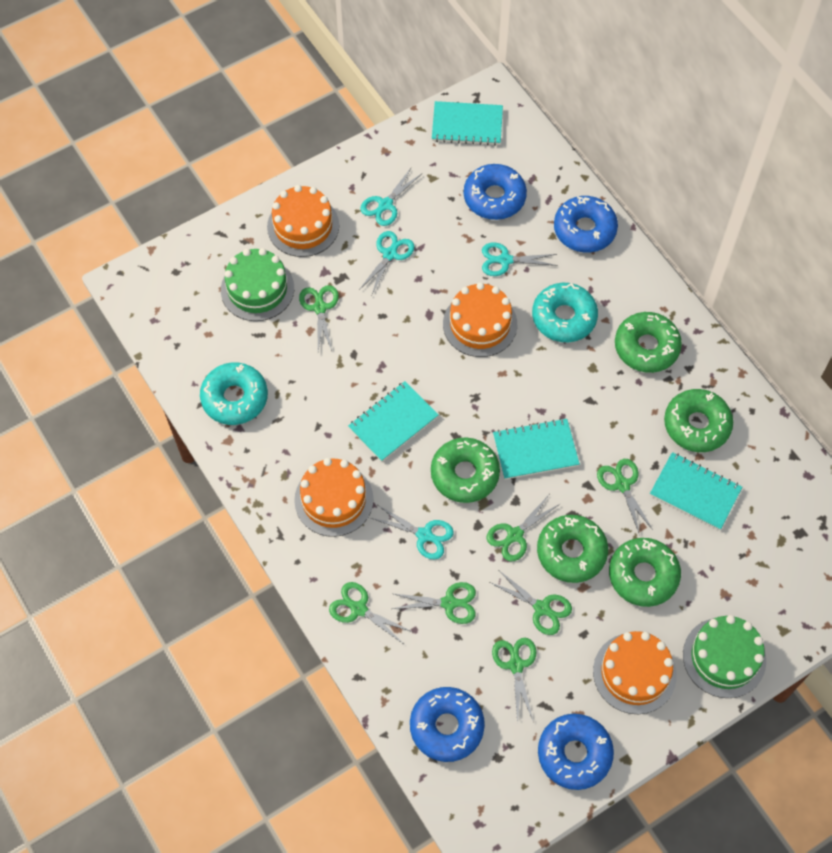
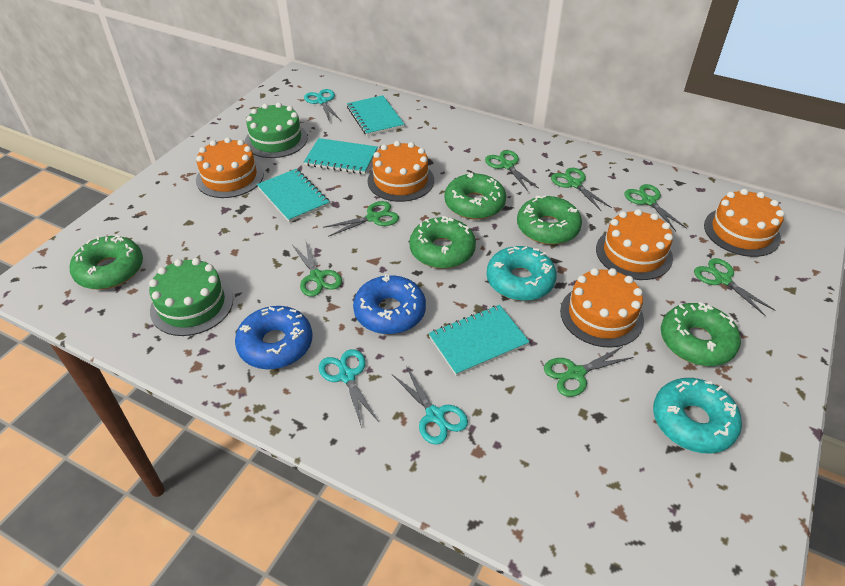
blue donut: 4 -> 2
orange cake: 4 -> 5
turquoise scissors: 4 -> 3

